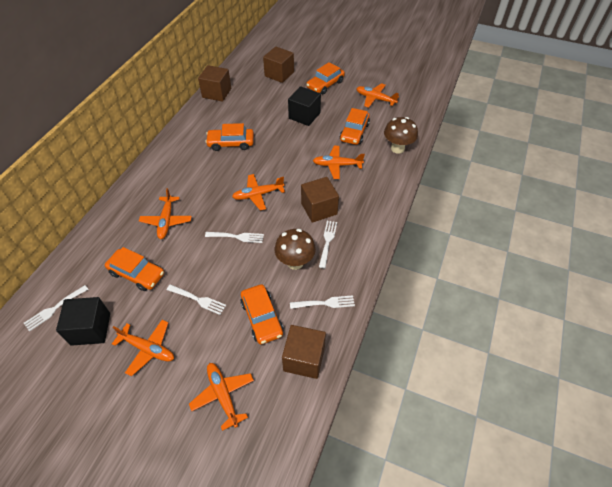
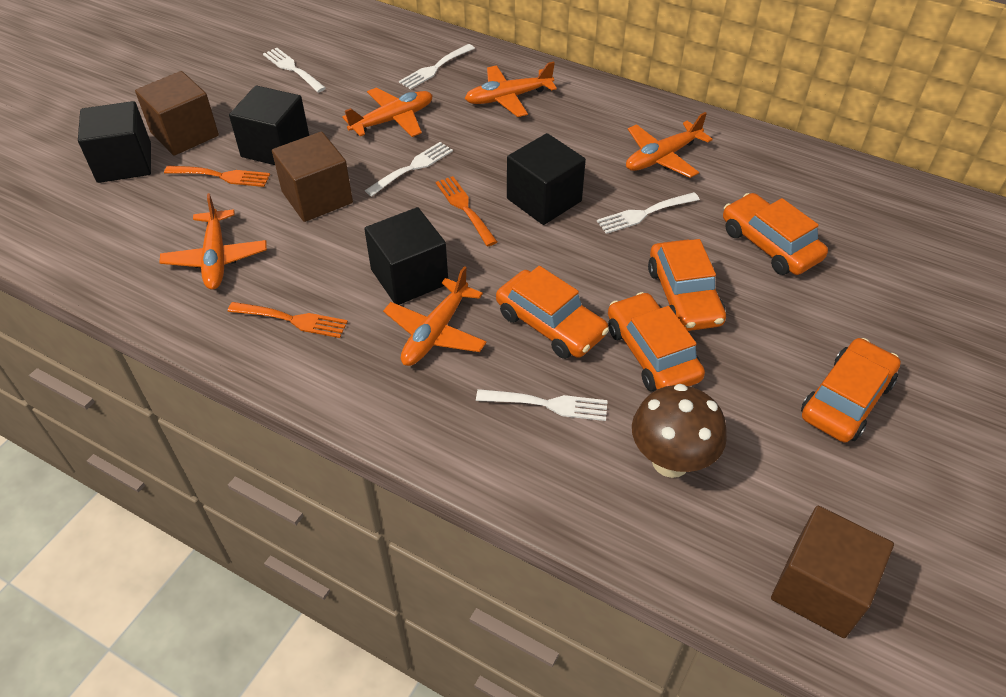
black cube: 2 -> 4
brown cube: 4 -> 3
brown mushroom: 2 -> 1
orange fork: 0 -> 3
orange plane: 6 -> 5

